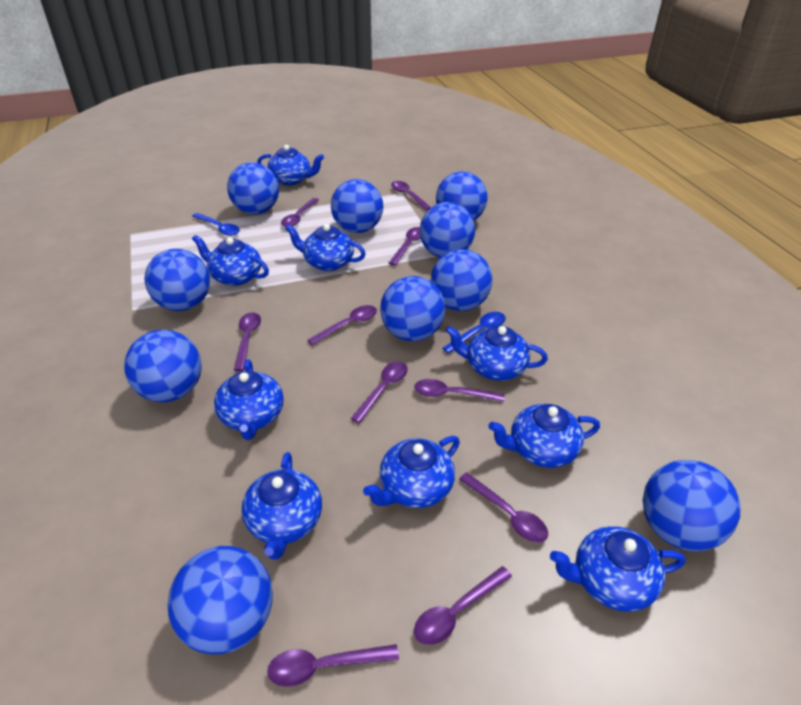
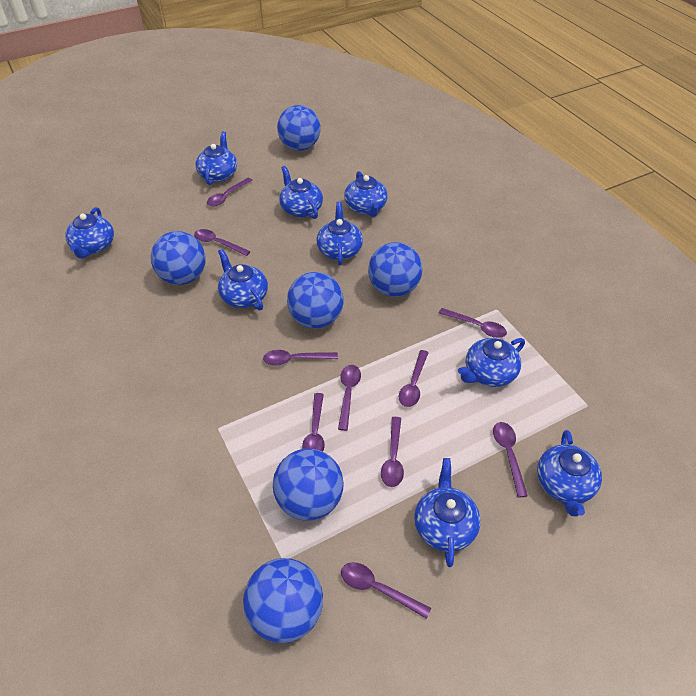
blue ball: 10 -> 6
blue spoon: 2 -> 0

